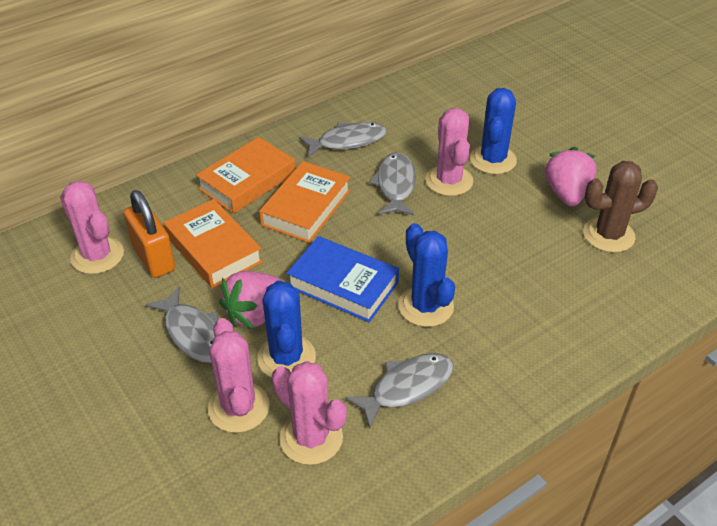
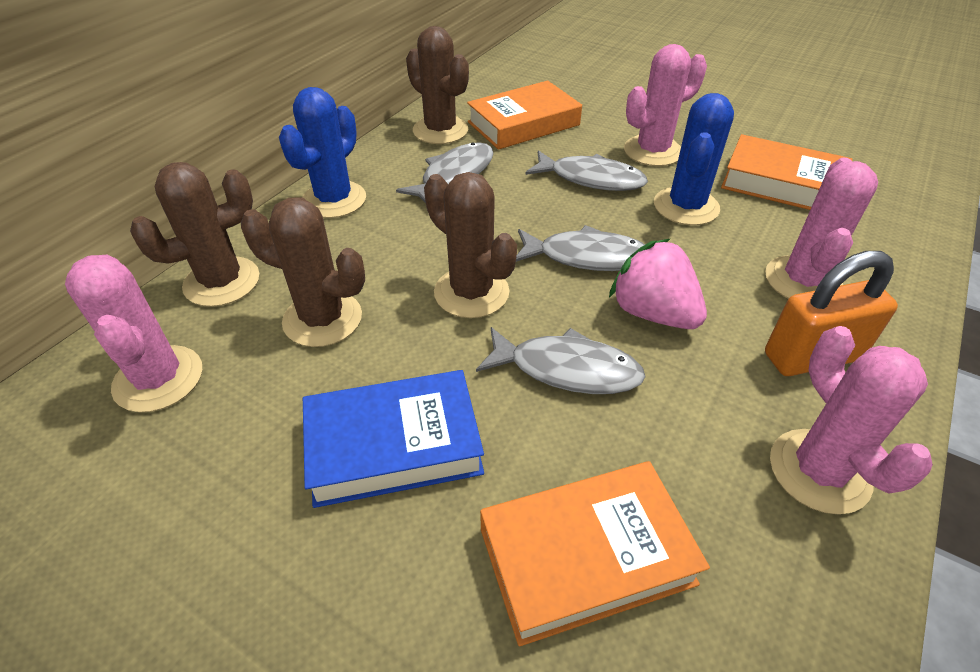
blue cactus: 3 -> 2
brown cactus: 1 -> 4
pink strawberry: 2 -> 1

